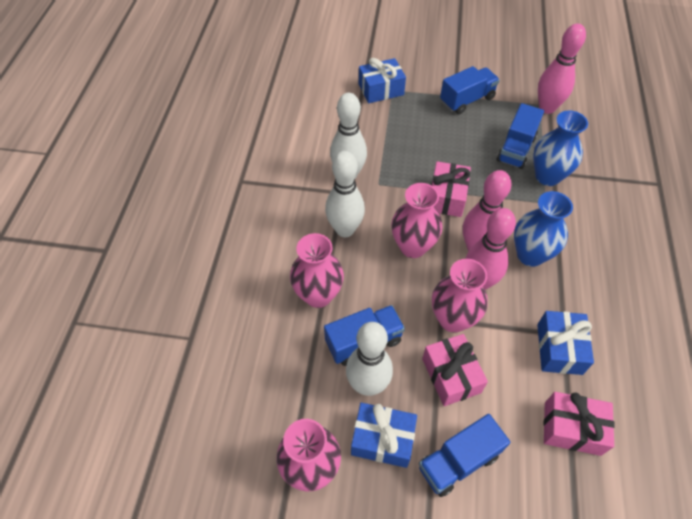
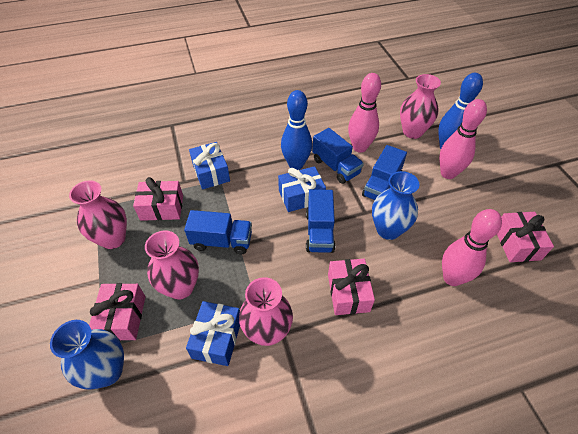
blue bowling pin: 0 -> 2
pink gift: 3 -> 4
white bowling pin: 3 -> 0

